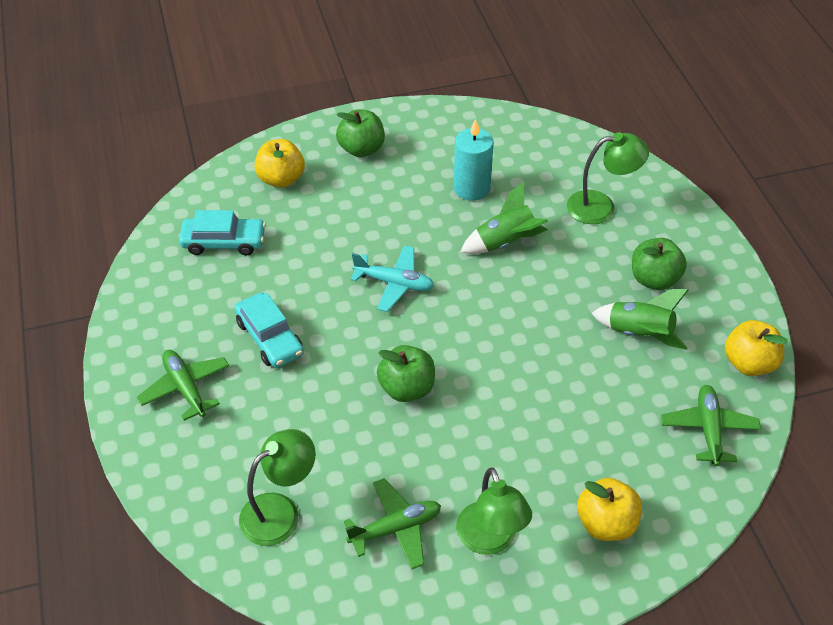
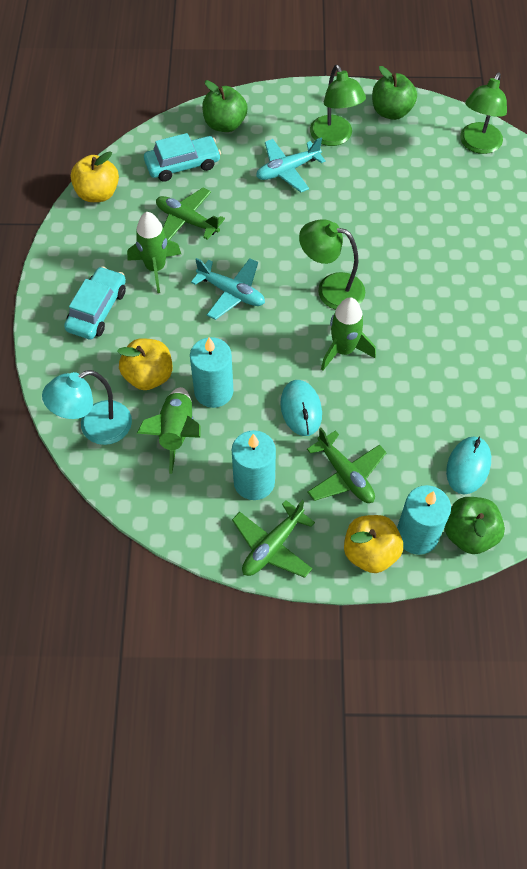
green rocket: 2 -> 3
turquoise candle: 1 -> 3
turquoise lamp: 0 -> 1
turquoise mouse: 0 -> 2
turquoise plane: 1 -> 2

